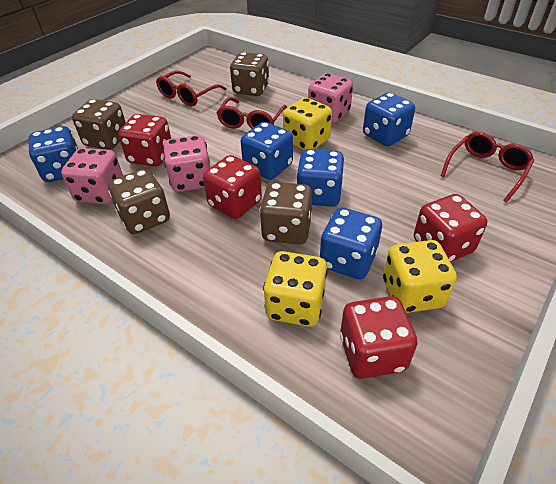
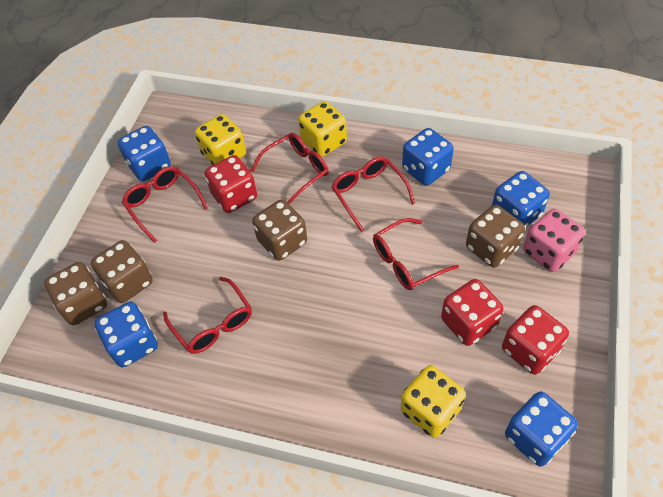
pink dice: 3 -> 1
red dice: 4 -> 3
red glasses: 3 -> 5

